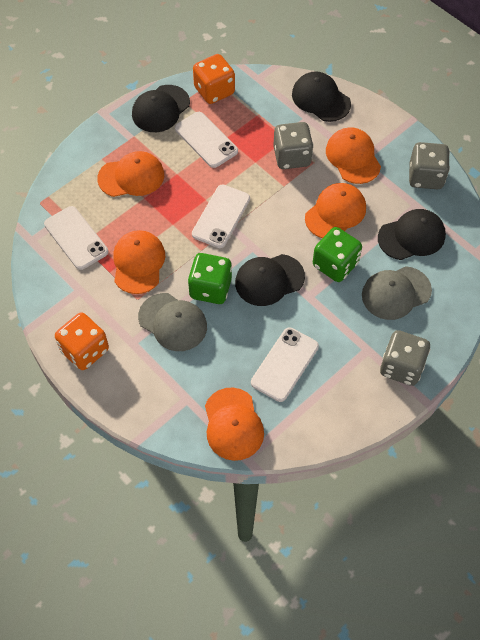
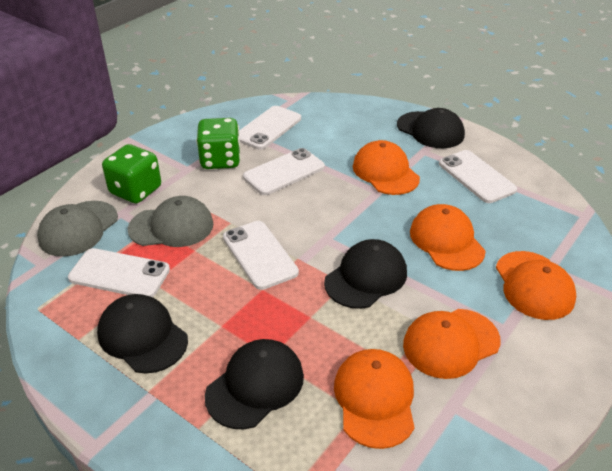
grey dice: 3 -> 0
orange dice: 2 -> 0
white phone: 4 -> 5

